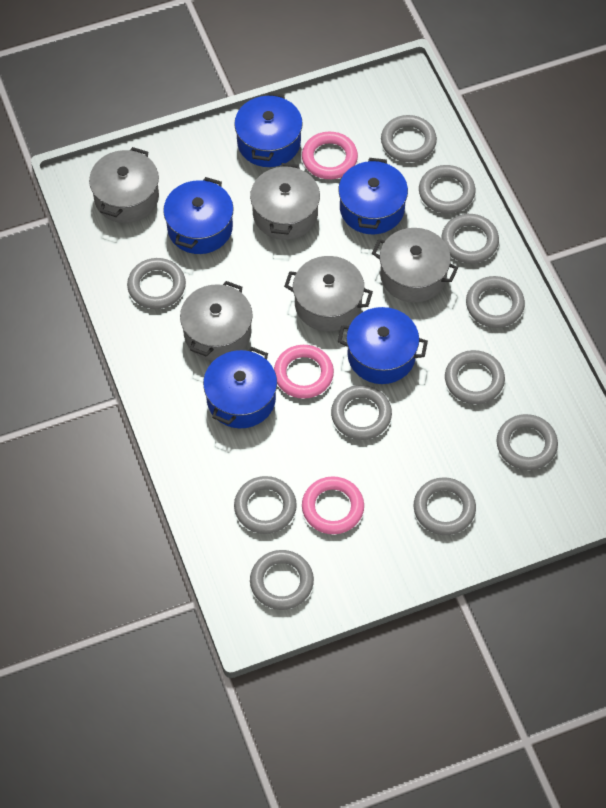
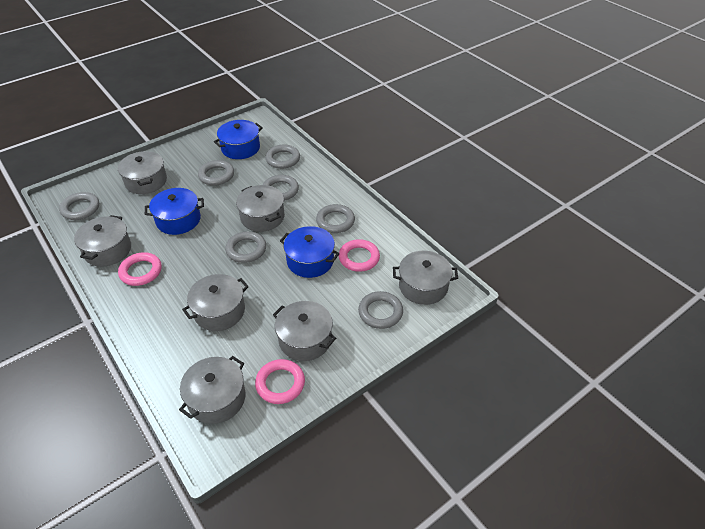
blue pot: 5 -> 3
grey pot: 5 -> 7
grey ring: 11 -> 7

